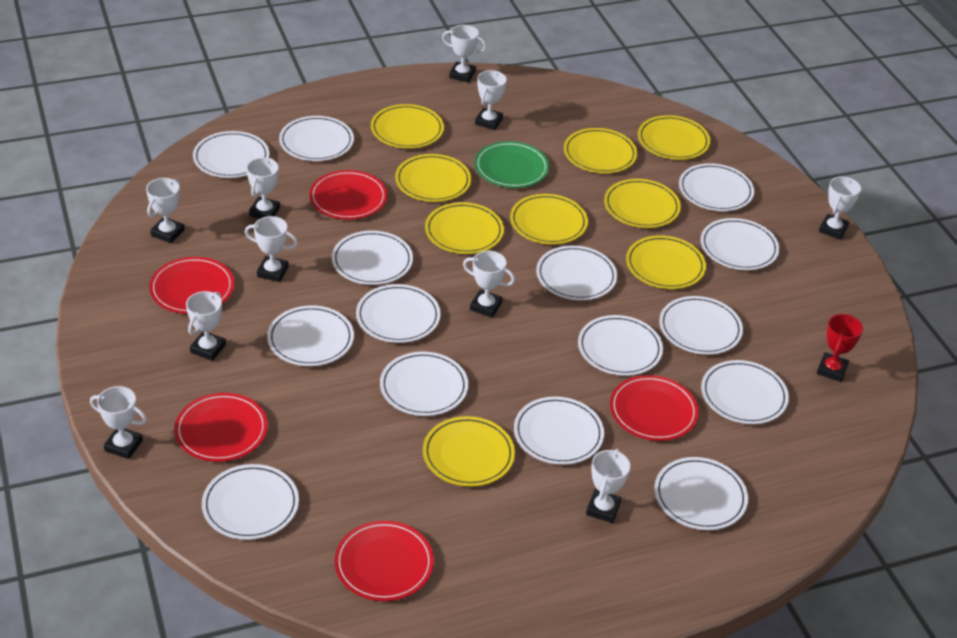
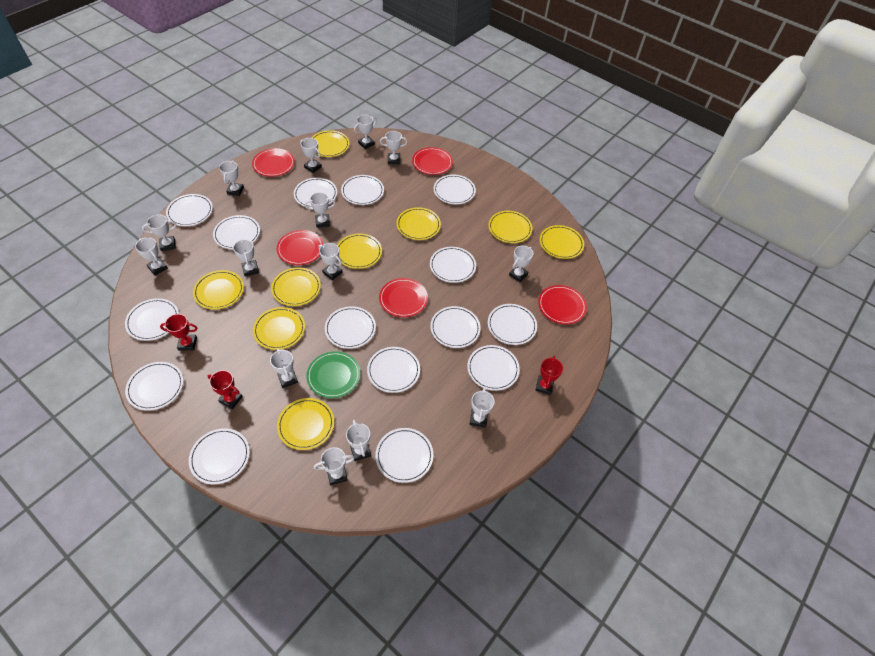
red trophy: 1 -> 3
white trophy: 10 -> 14

